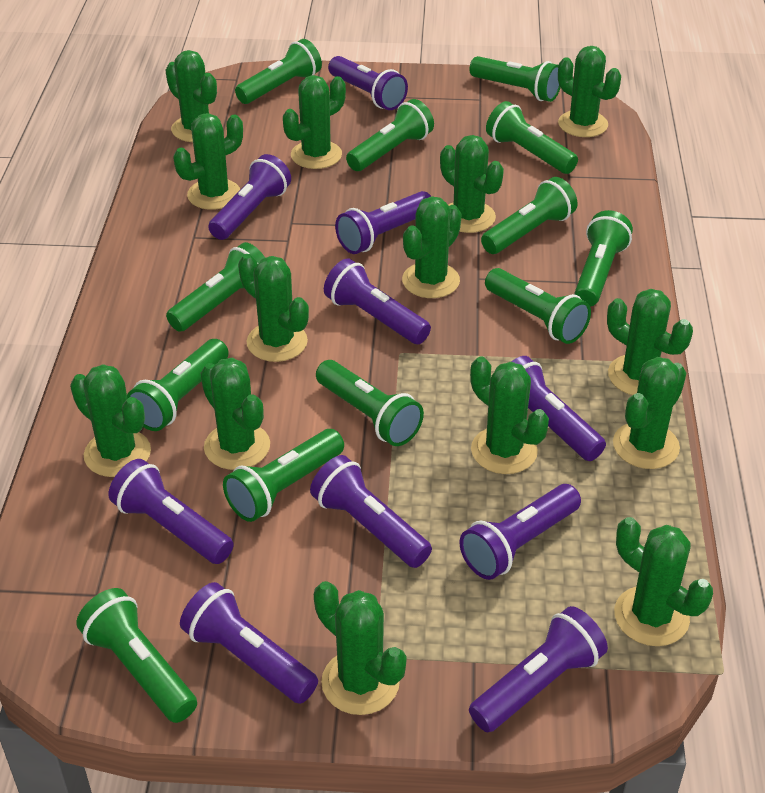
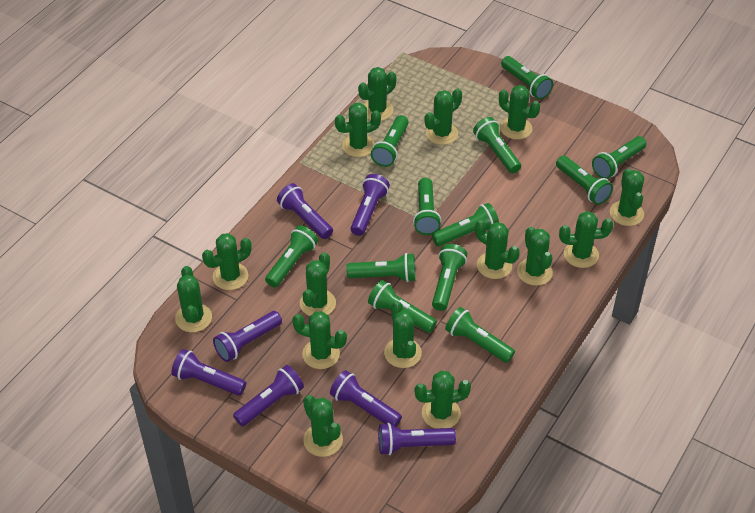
green cactus: 14 -> 15
purple flashlight: 10 -> 7

